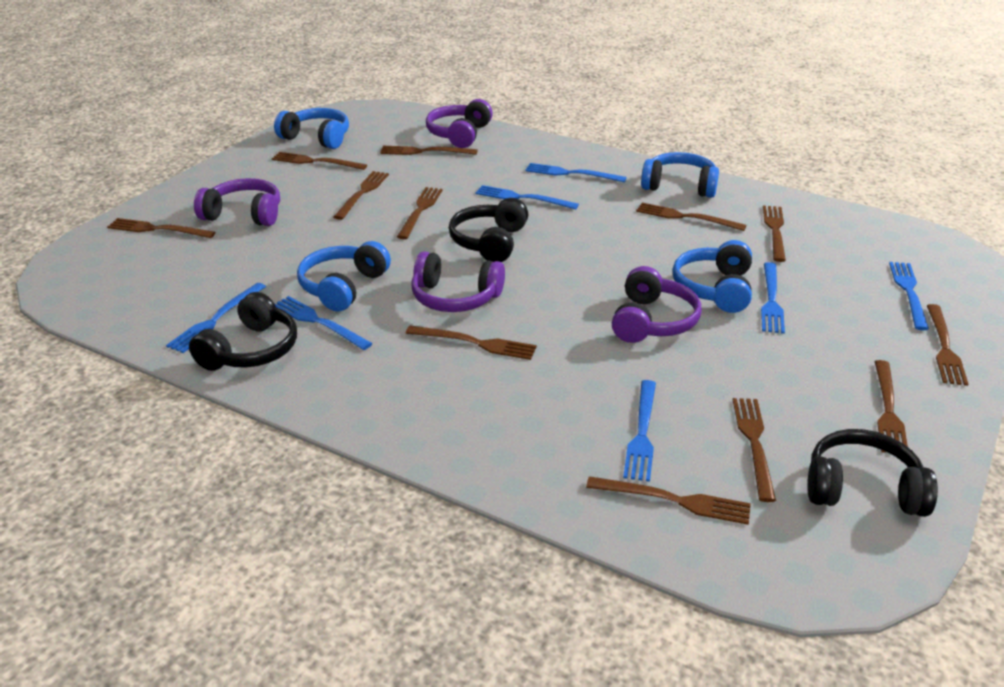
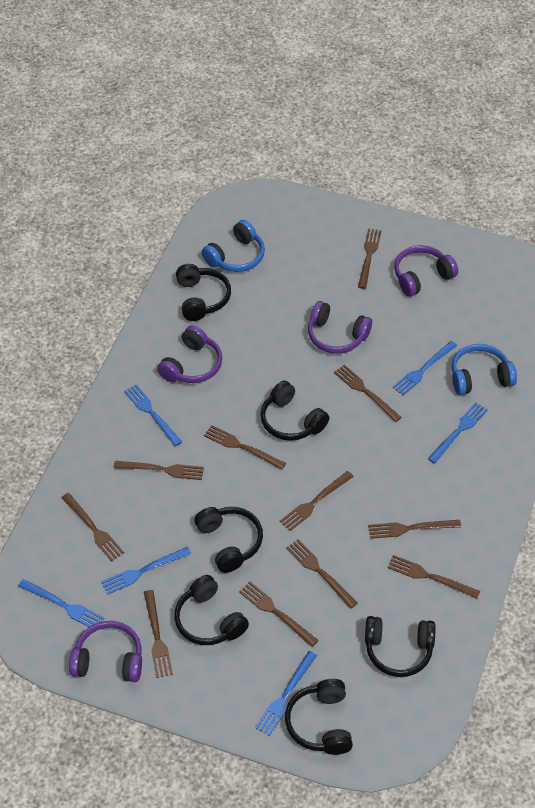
black headphones: 3 -> 6
blue fork: 7 -> 6
blue headphones: 4 -> 2
brown fork: 12 -> 11

